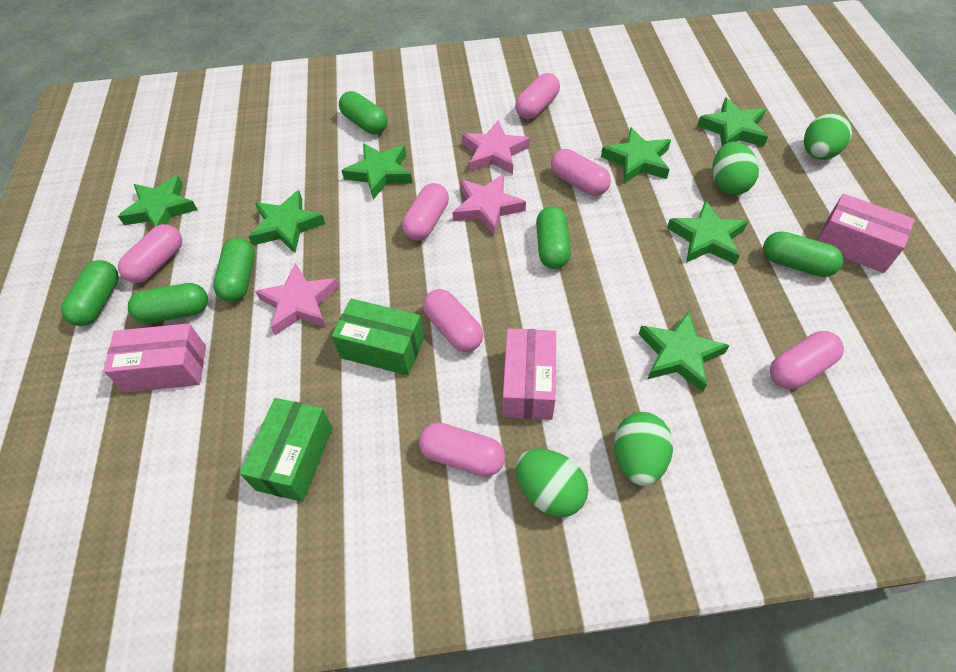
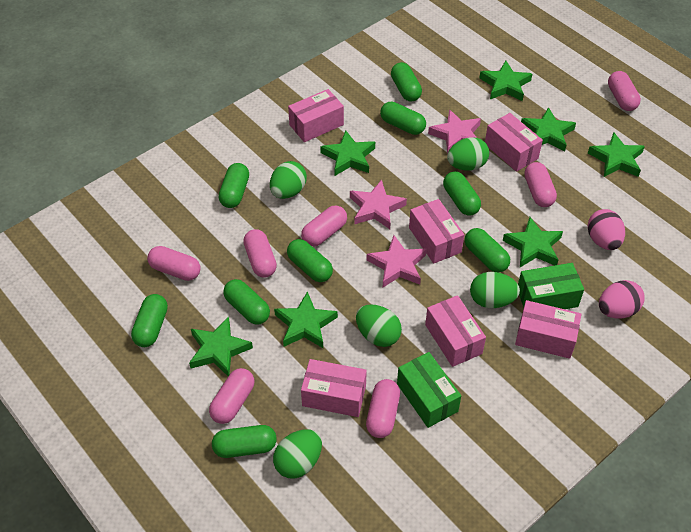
green capsule: 6 -> 9
green egg: 4 -> 5
pink box: 3 -> 6
pink egg: 0 -> 2

